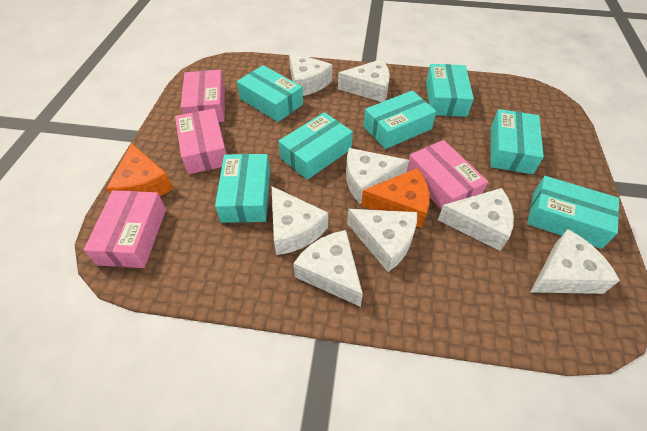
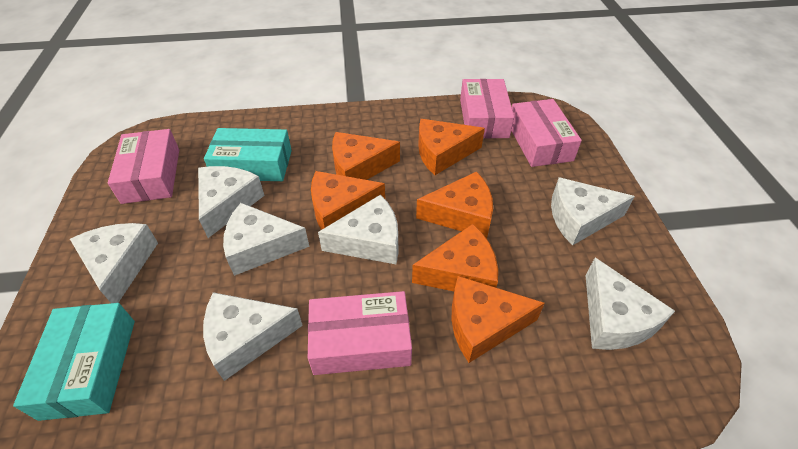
orange cheese: 2 -> 6
turquoise box: 7 -> 2
white cheese: 8 -> 7

